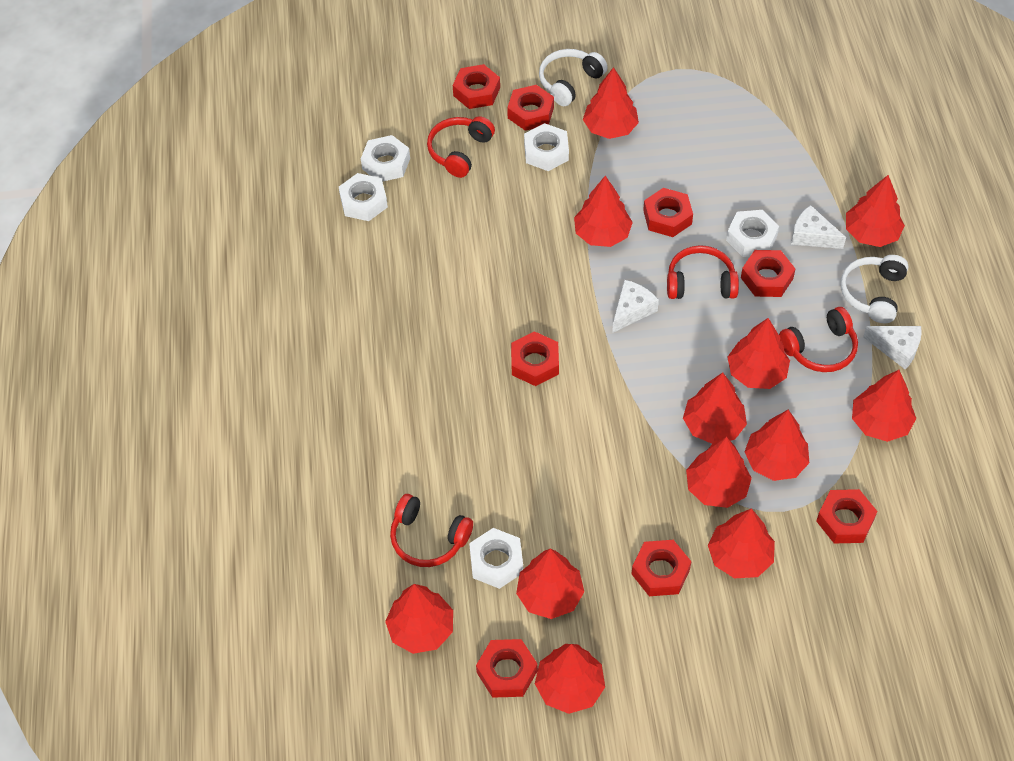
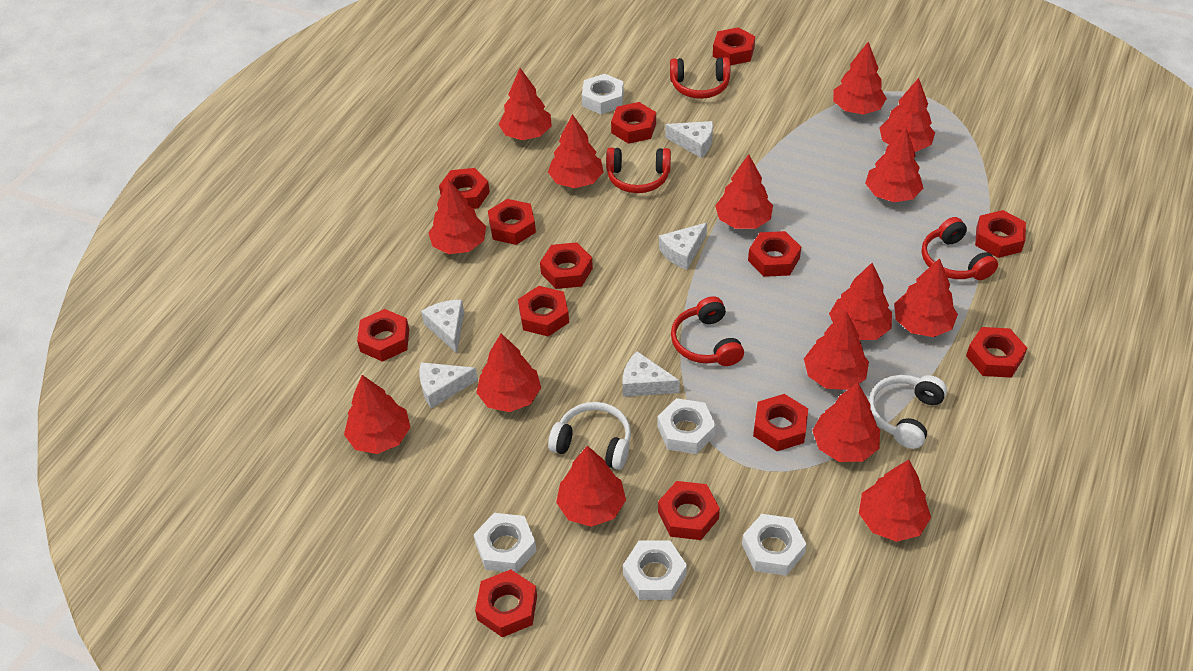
red nut: 8 -> 13
red tree: 12 -> 15
white cheese: 3 -> 5

